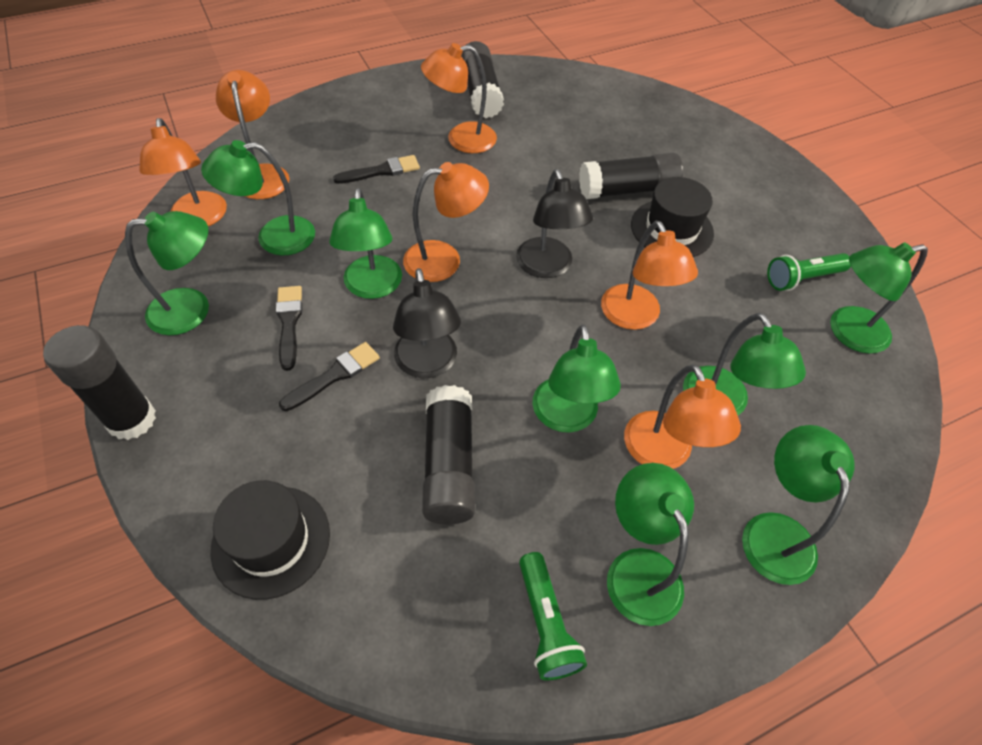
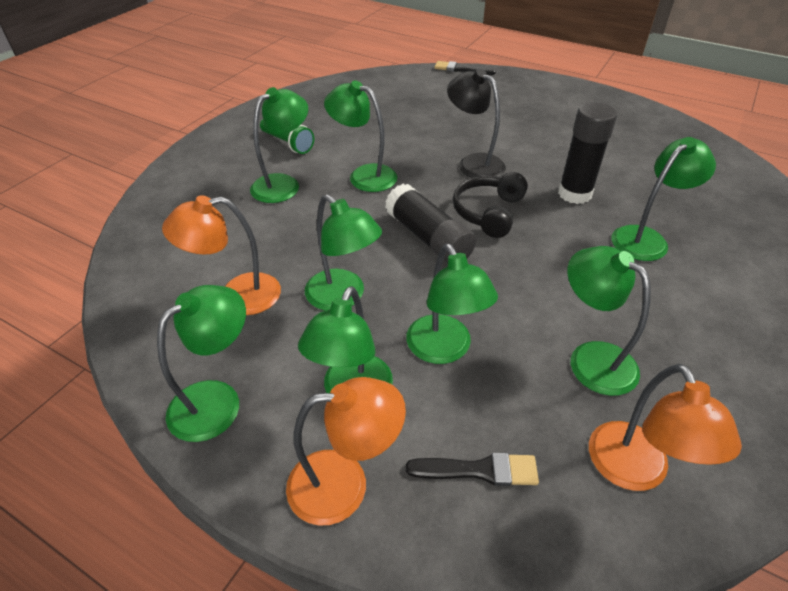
black brush: 3 -> 2
black glue stick: 4 -> 2
black hat: 2 -> 0
black headphones: 0 -> 1
black lamp: 2 -> 1
green flashlight: 2 -> 1
orange lamp: 6 -> 3

